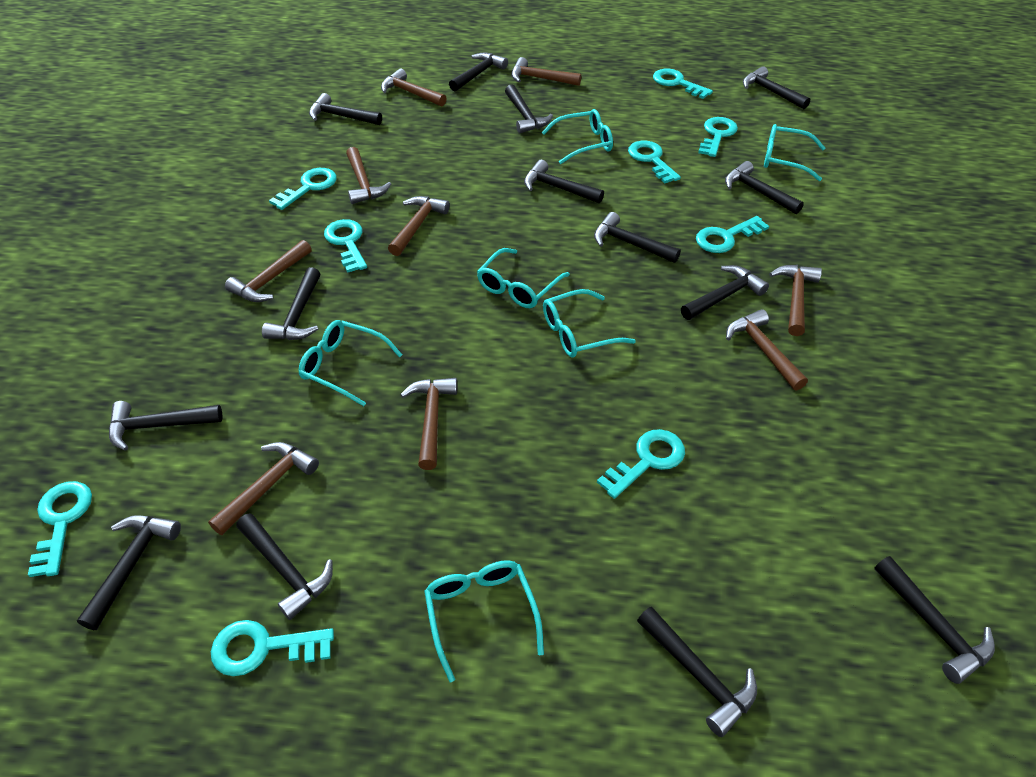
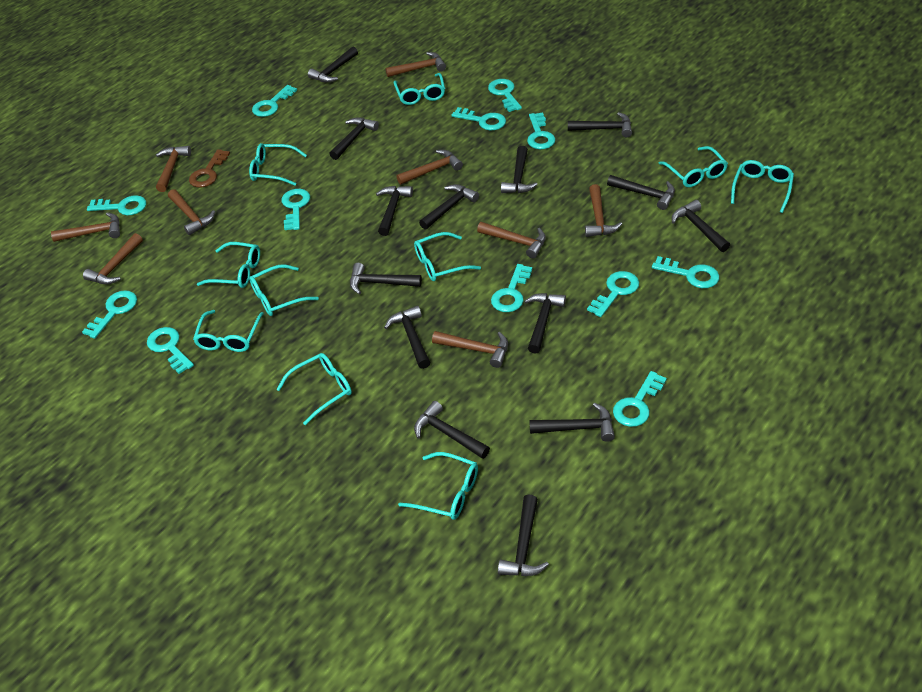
brown key: 0 -> 1
turquoise glasses: 6 -> 10
turquoise key: 9 -> 12

